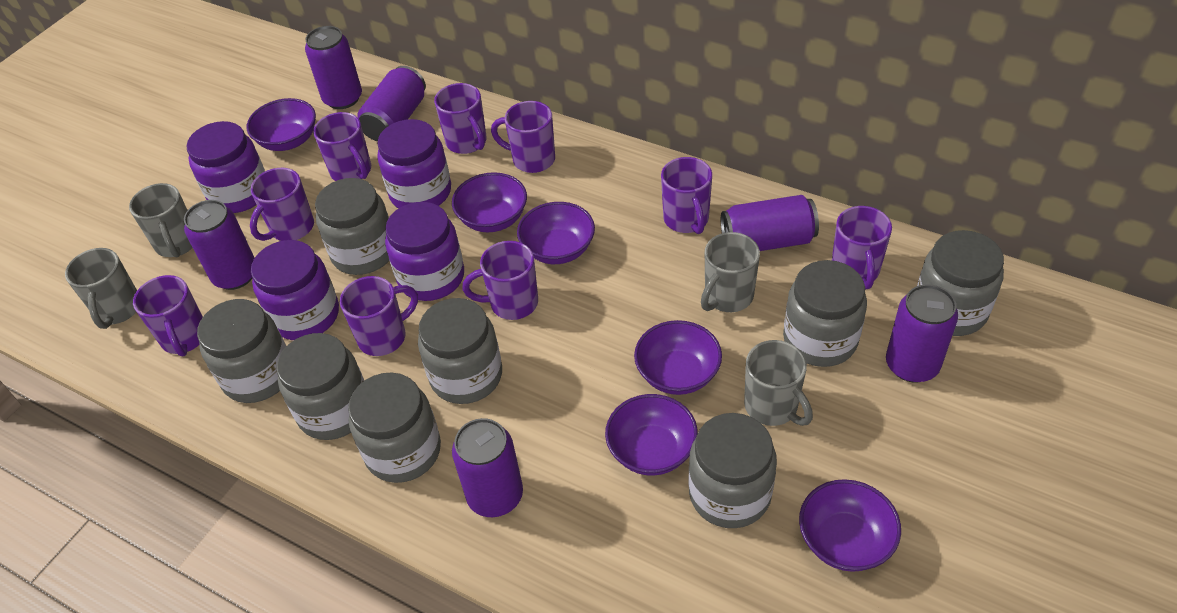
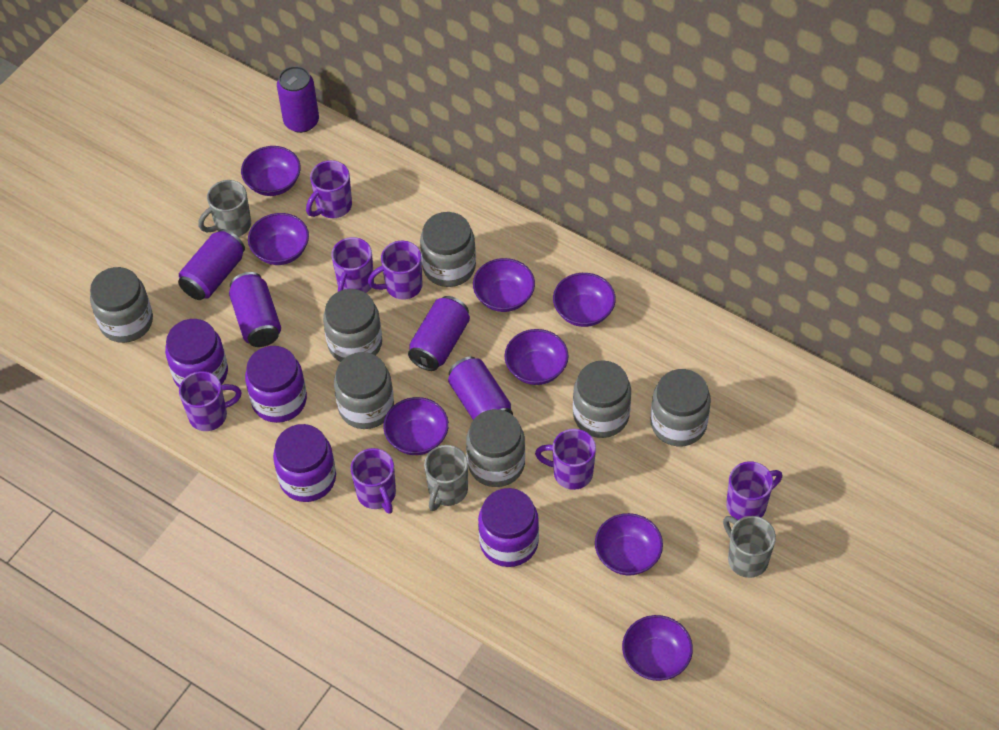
grey jar: 8 -> 7
grey mug: 4 -> 3
purple bowl: 6 -> 8
purple can: 6 -> 5
purple mug: 9 -> 7

